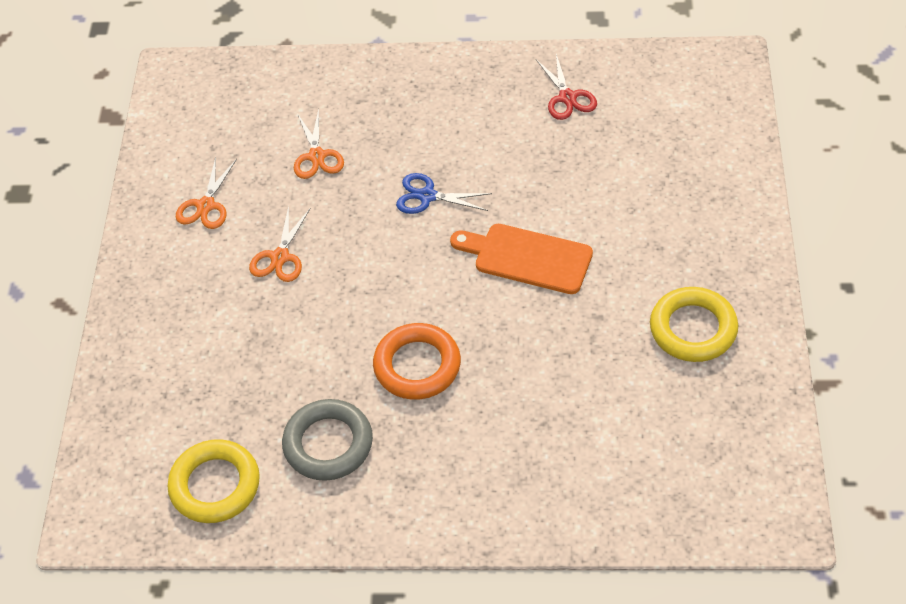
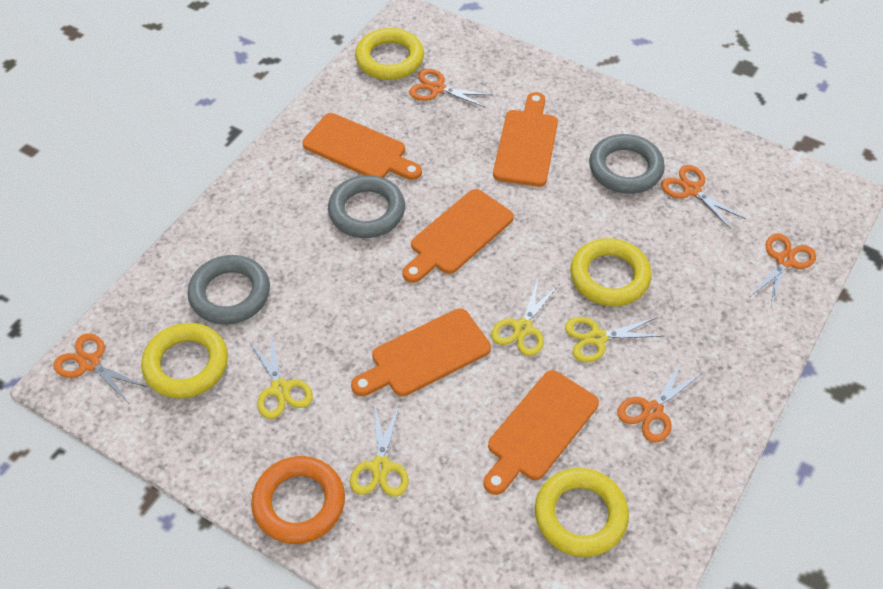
blue scissors: 1 -> 0
grey ring: 1 -> 3
orange cutting board: 1 -> 5
orange scissors: 3 -> 5
red scissors: 1 -> 0
yellow ring: 2 -> 4
yellow scissors: 0 -> 4

